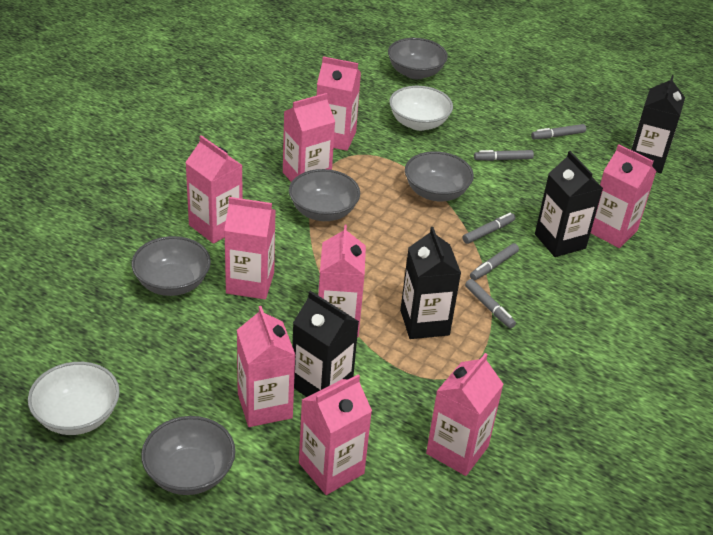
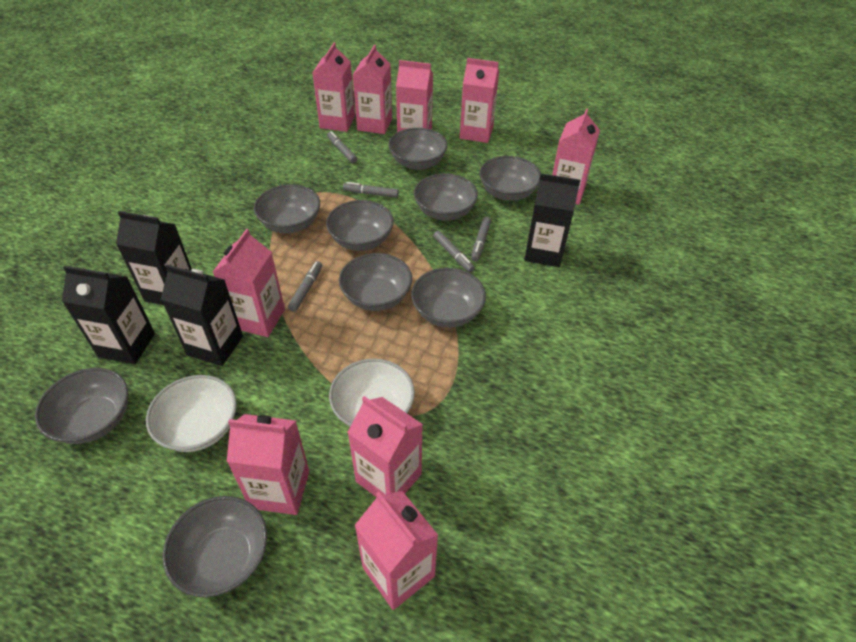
grey bowl: 5 -> 9

